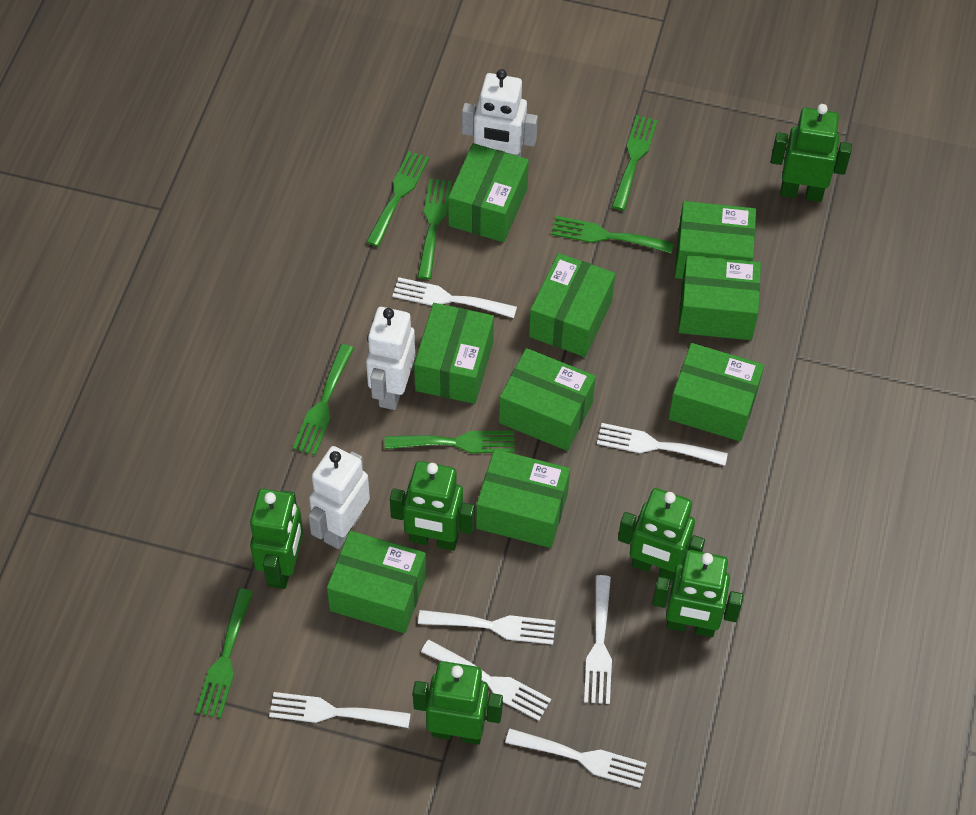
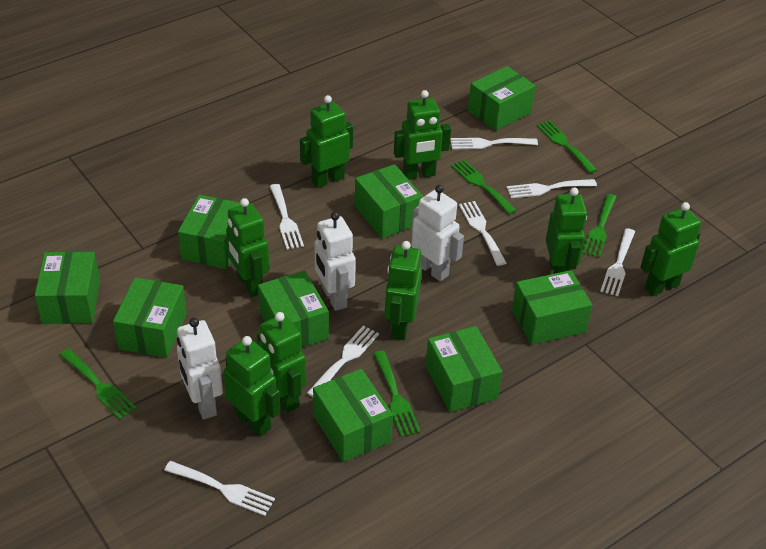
green fork: 7 -> 5
green robot: 6 -> 8

